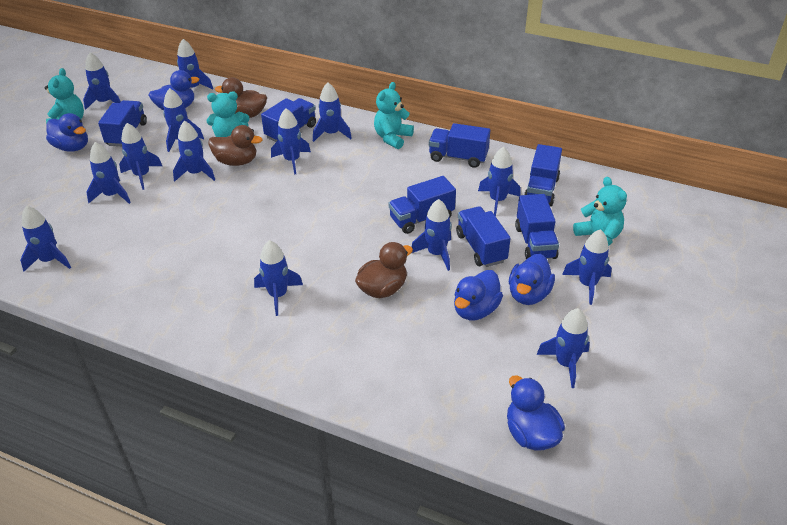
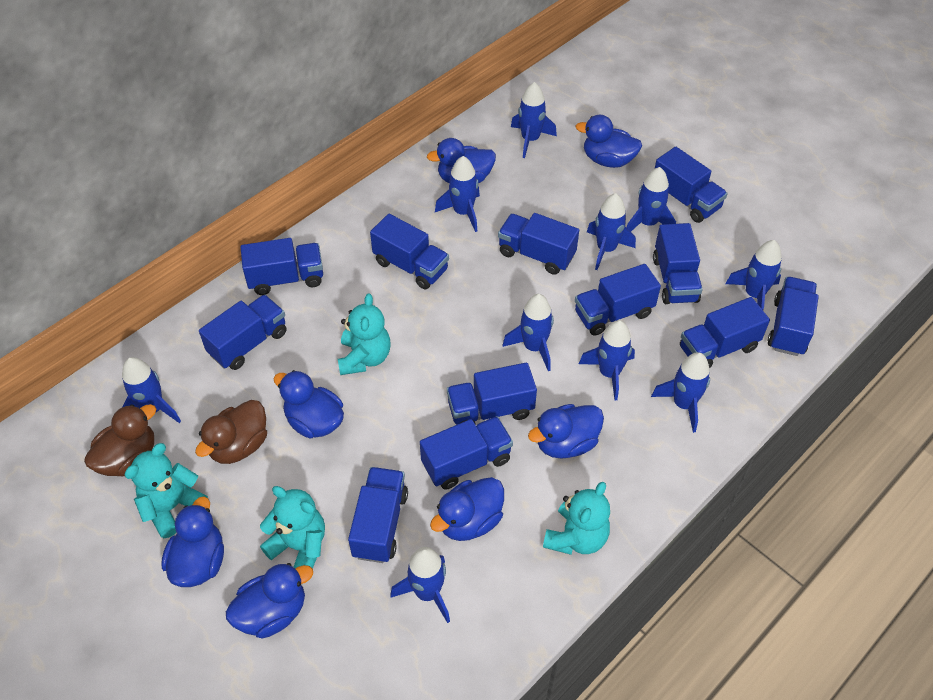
blue duck: 5 -> 7
blue rocket: 14 -> 10
blue truck: 7 -> 12
brown duck: 3 -> 2

